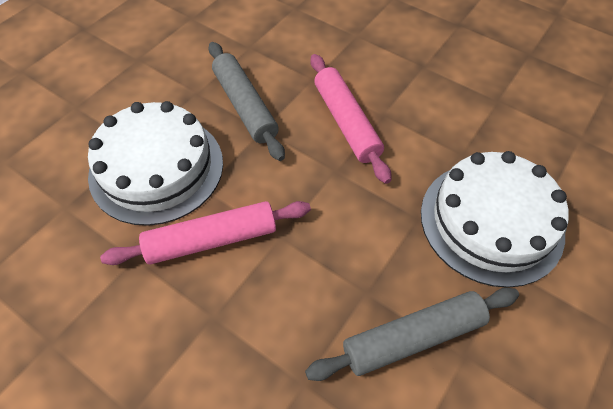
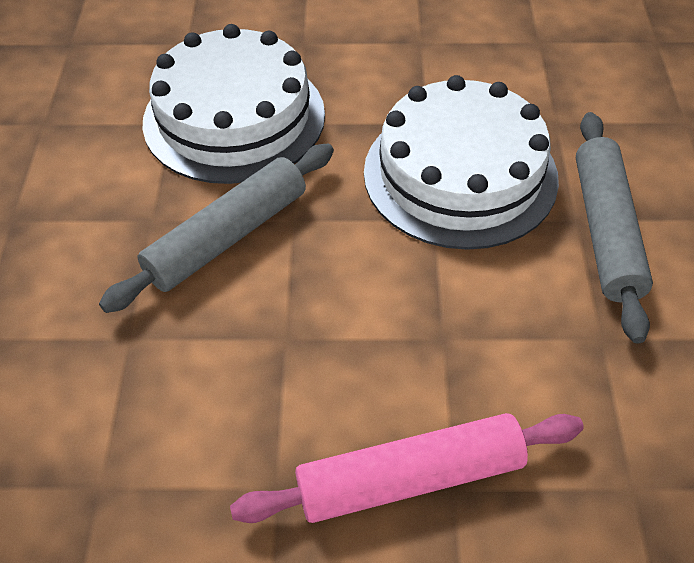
pink rolling pin: 2 -> 1

